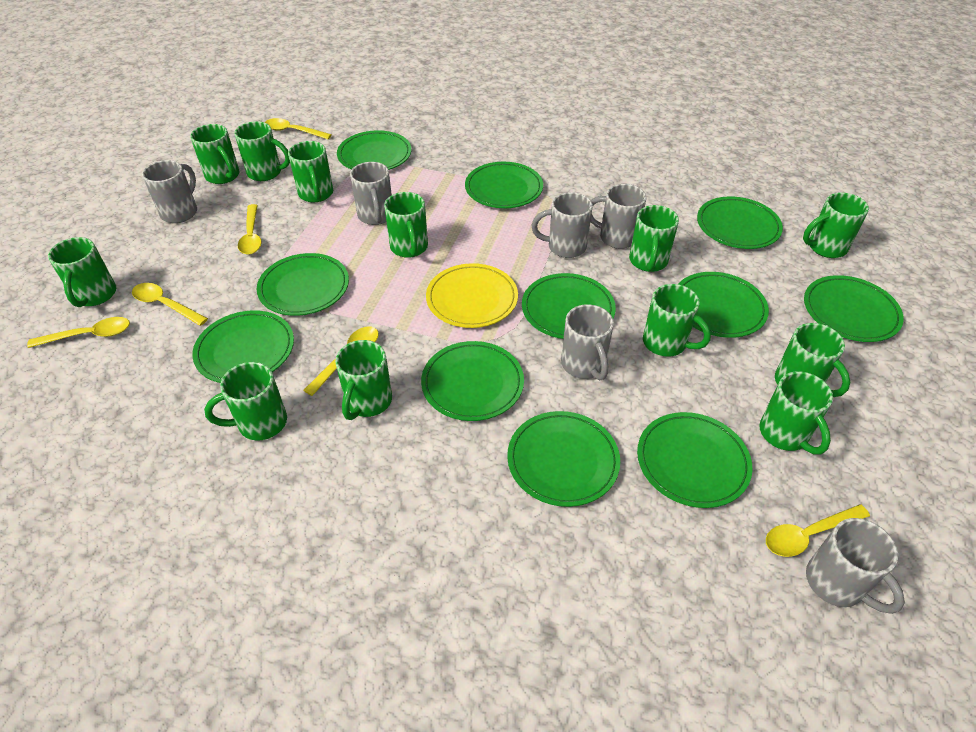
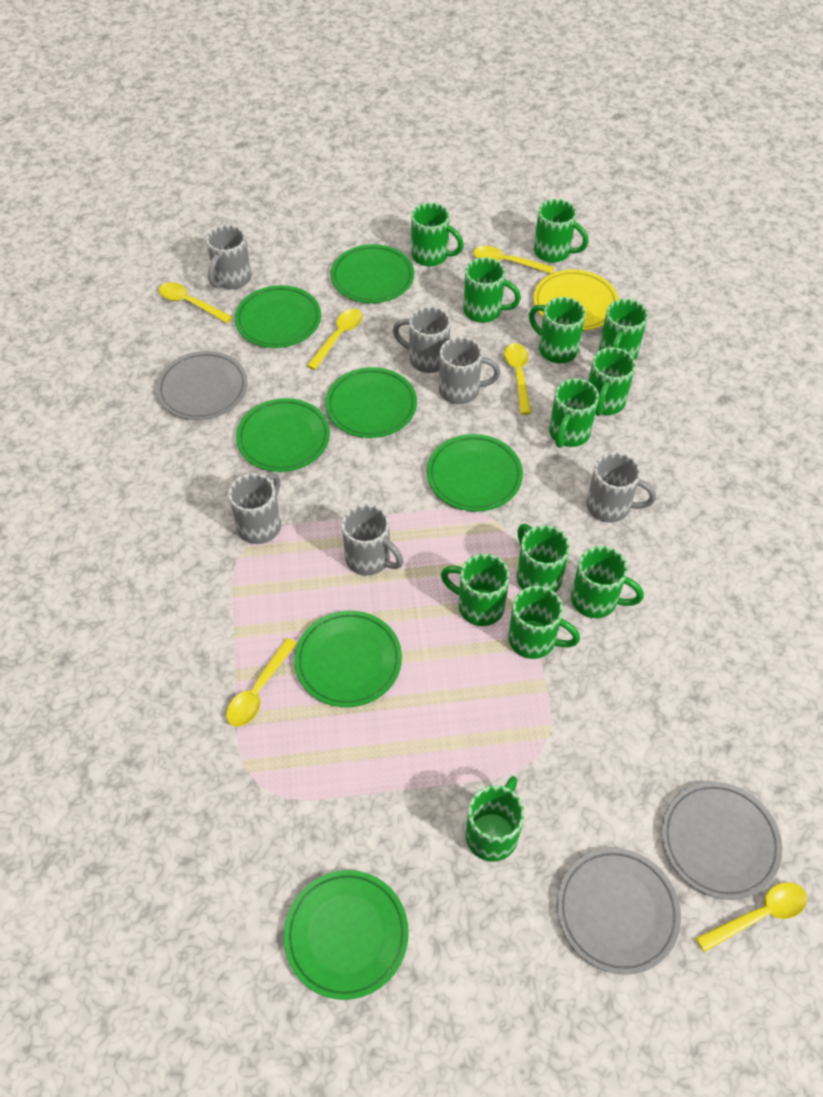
green plate: 11 -> 7
grey plate: 0 -> 3

